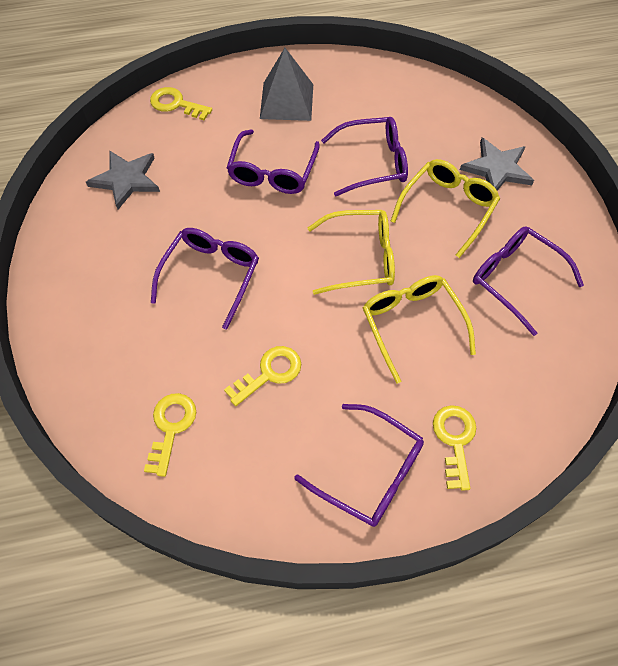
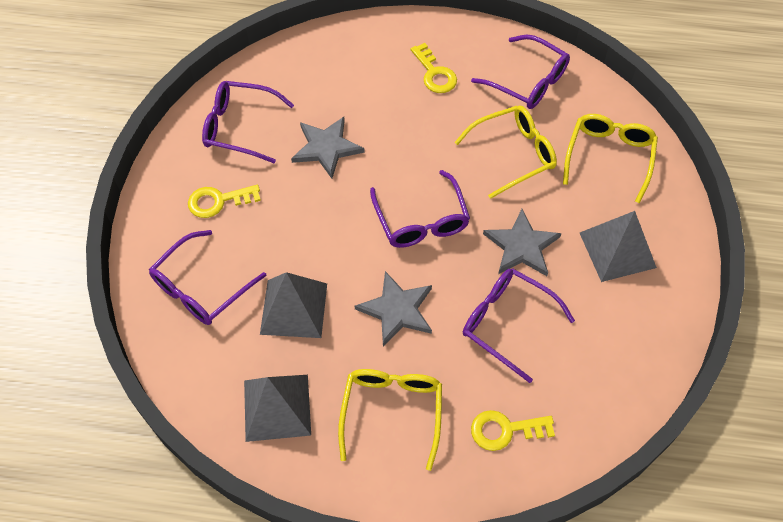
grey pyramid: 1 -> 3
grey star: 2 -> 3
yellow key: 4 -> 3

